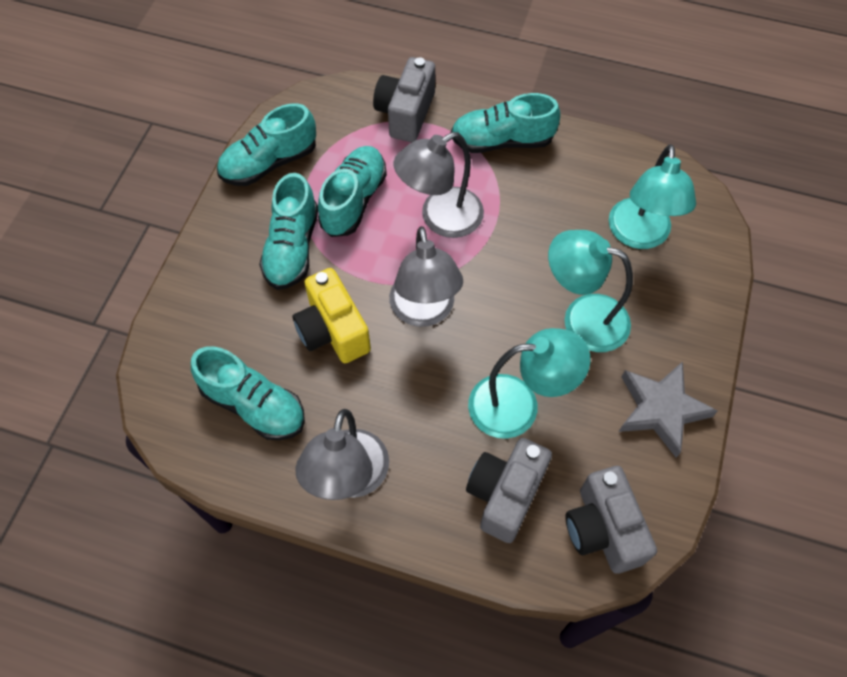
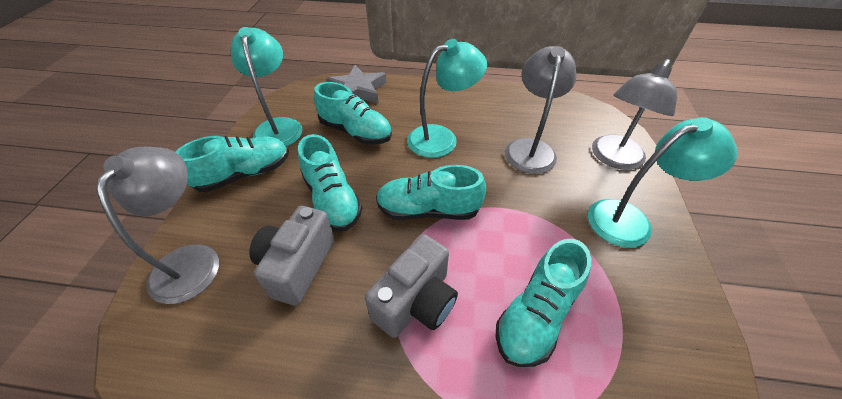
grey camera: 3 -> 2
yellow camera: 1 -> 0

